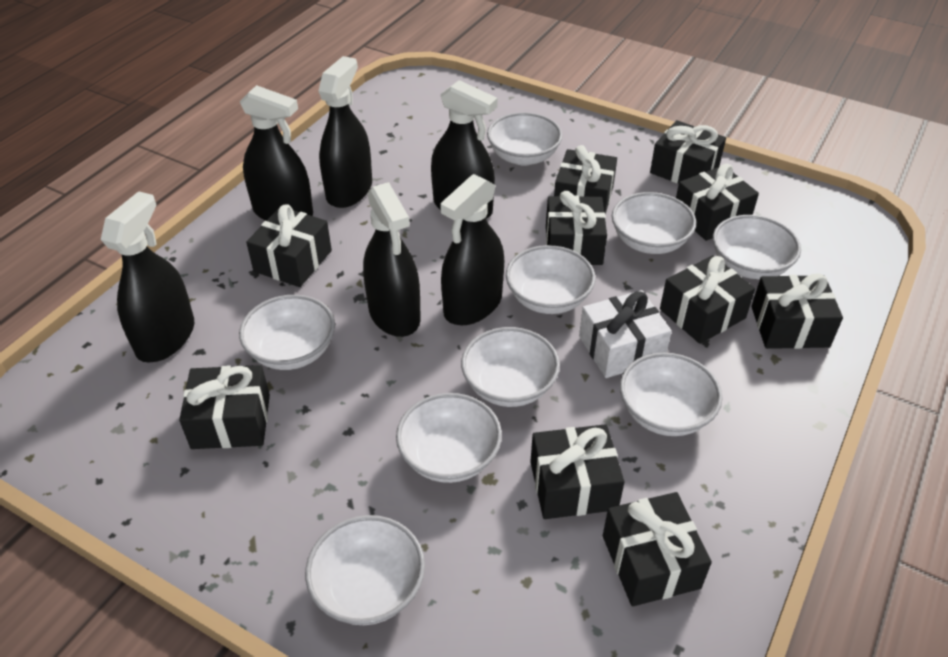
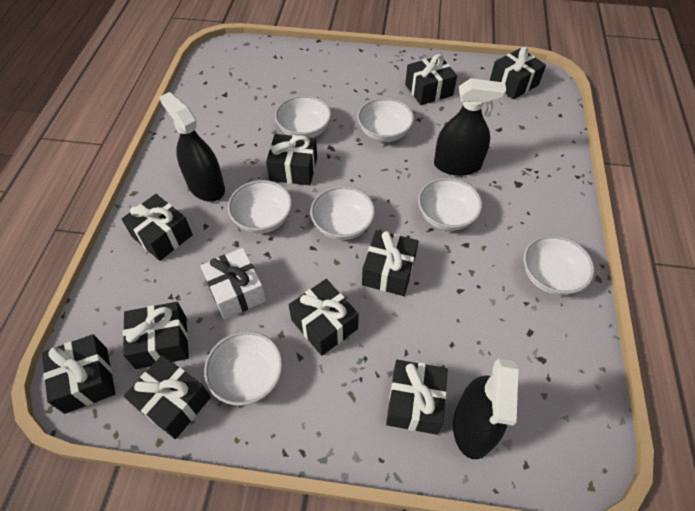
black spray bottle: 6 -> 3
white bowl: 9 -> 7

